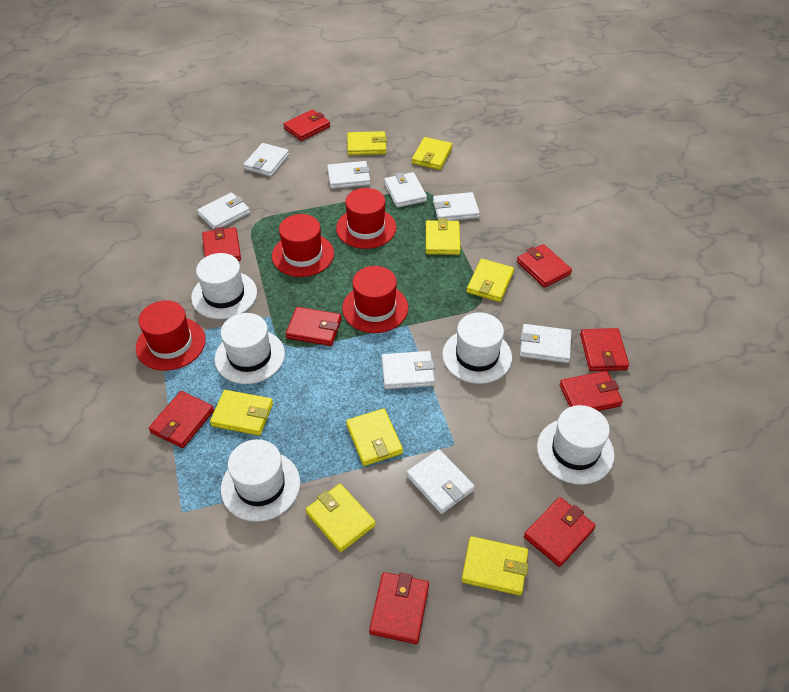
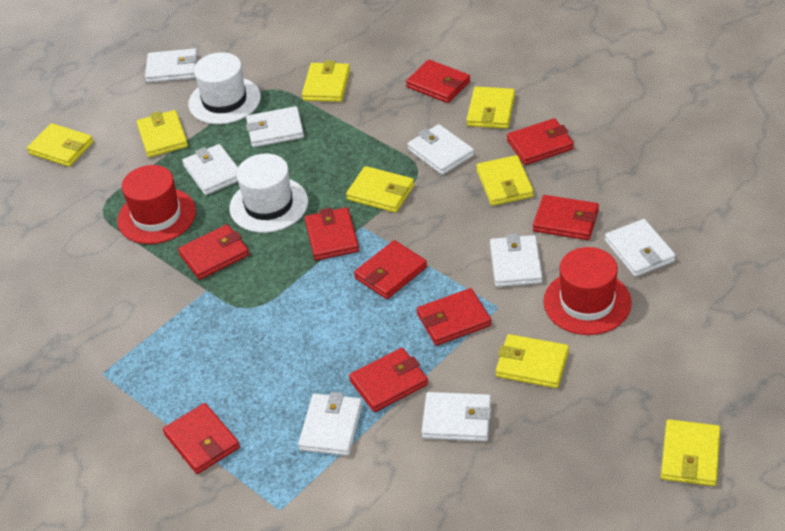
red hat: 4 -> 2
white hat: 5 -> 2

